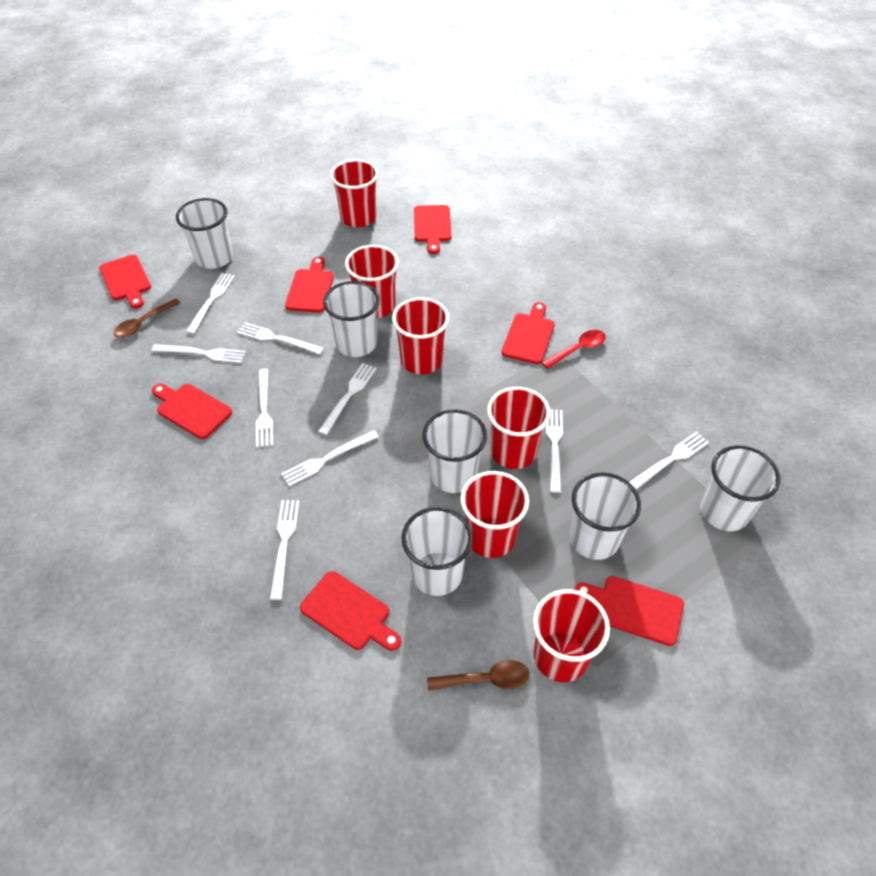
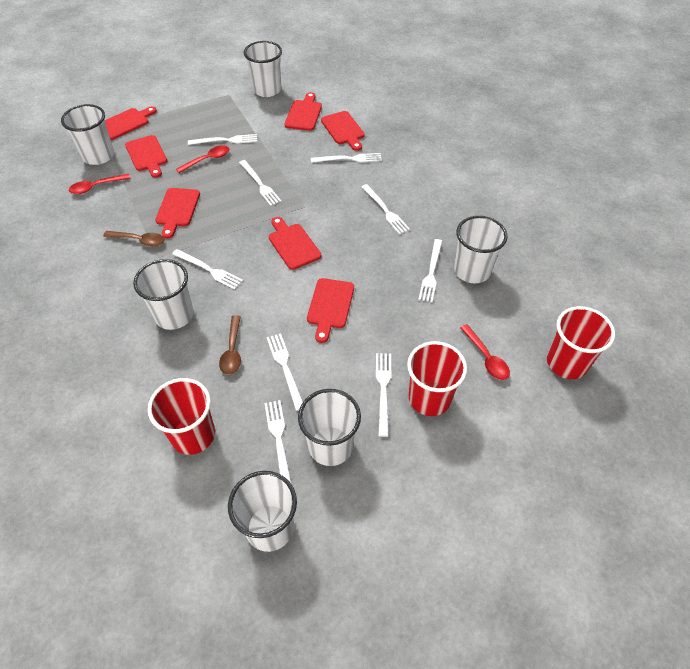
red cup: 6 -> 3
red spoon: 1 -> 3

